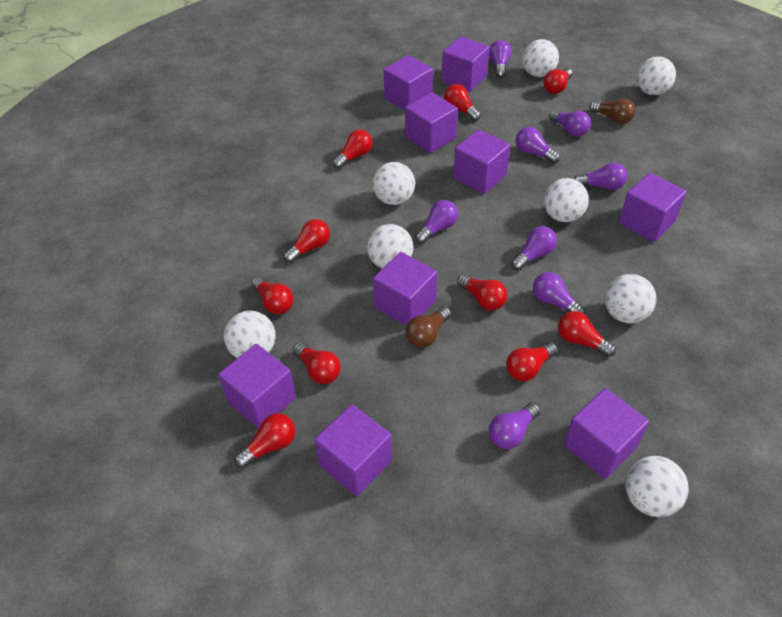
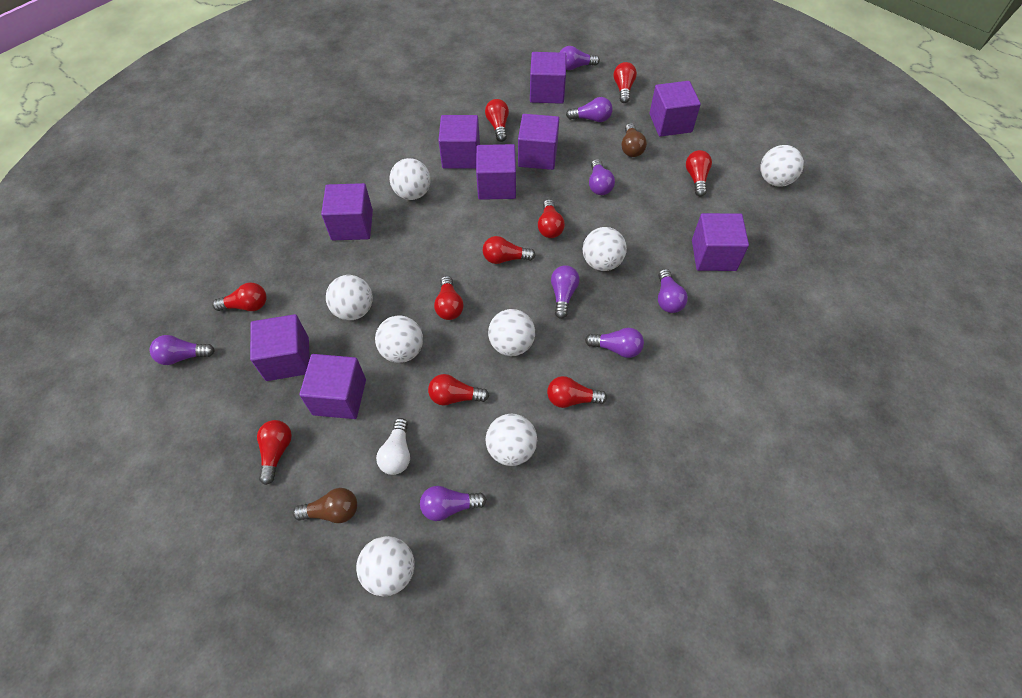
white light bulb: 0 -> 1

